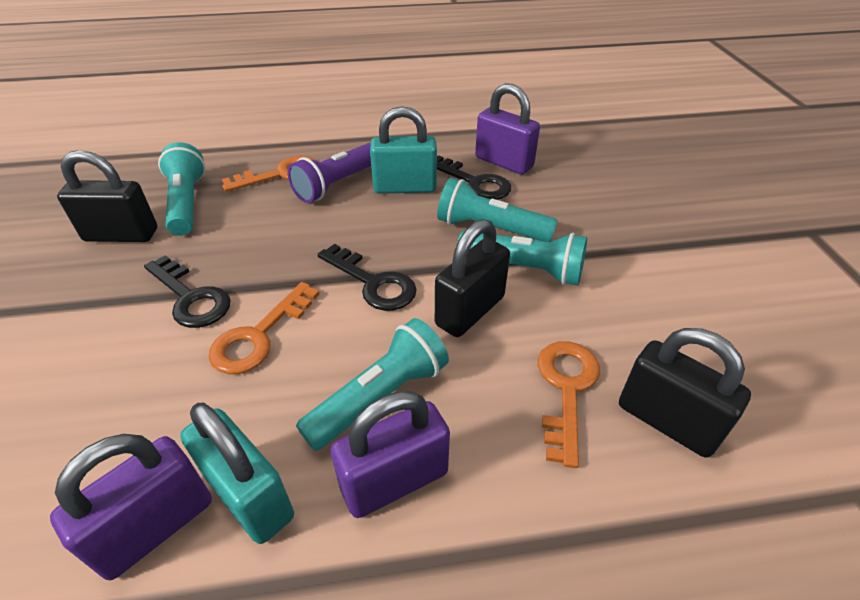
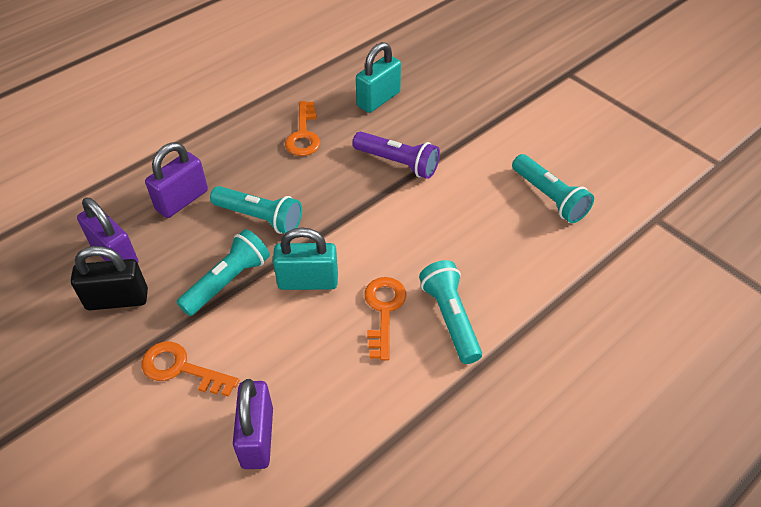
black key: 3 -> 0
black padlock: 3 -> 1

